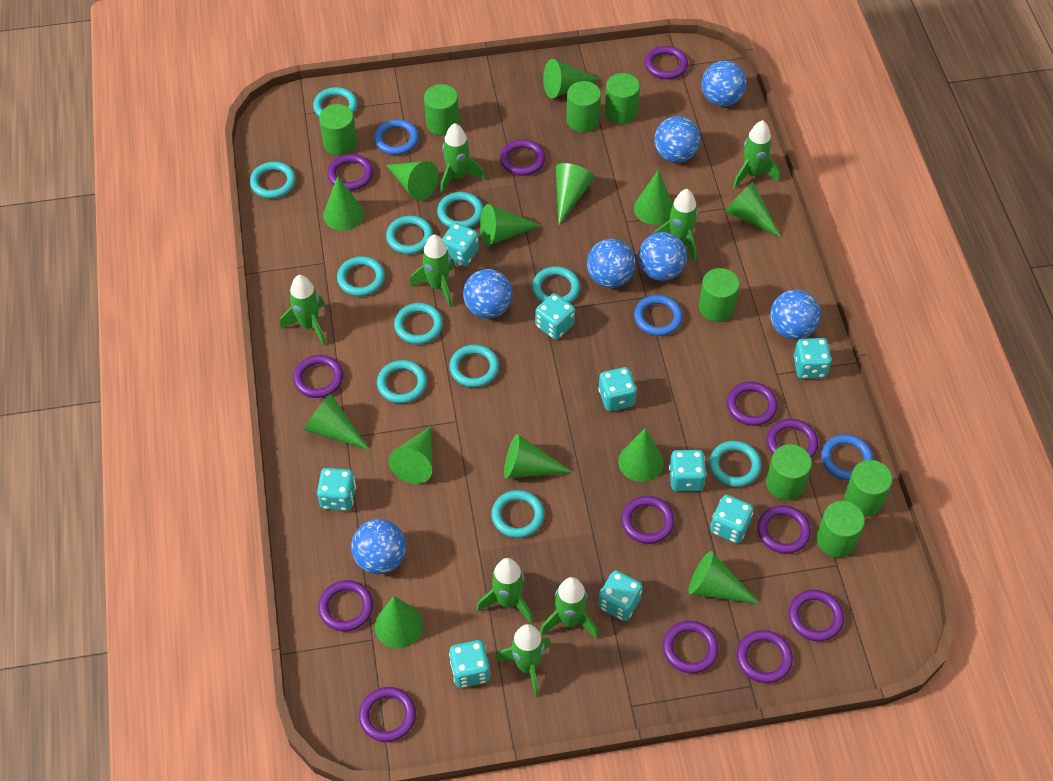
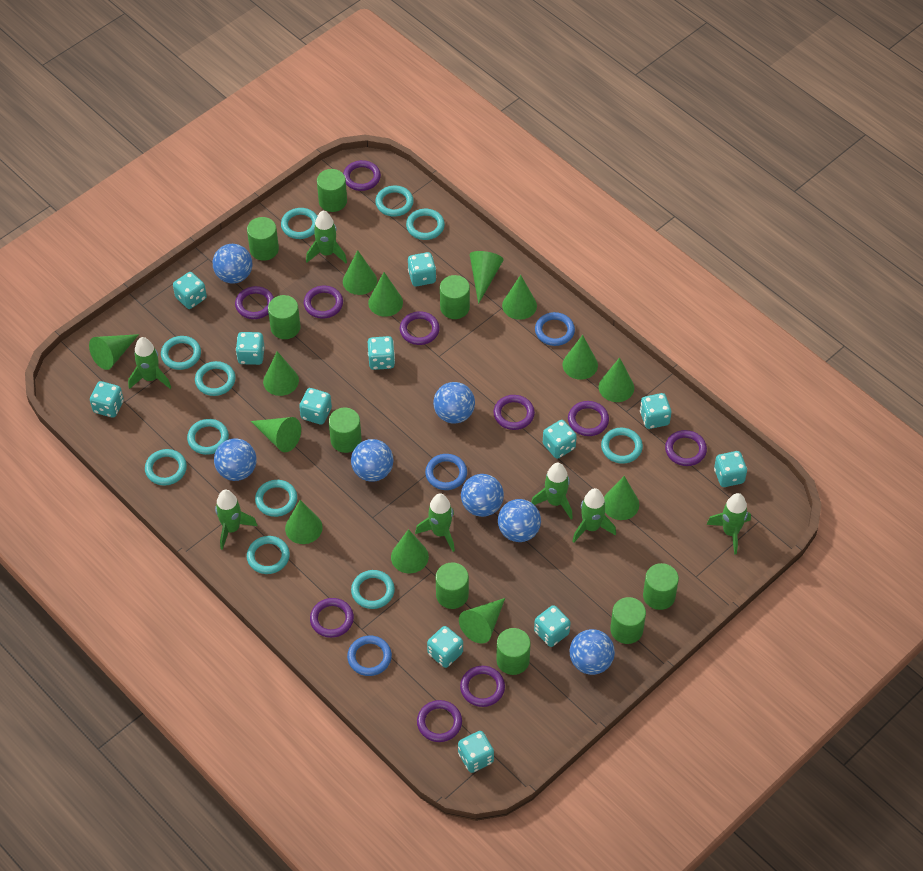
green cylinder: 8 -> 9
green rocket: 8 -> 7
purple ring: 13 -> 10
turquoise dice: 9 -> 12

